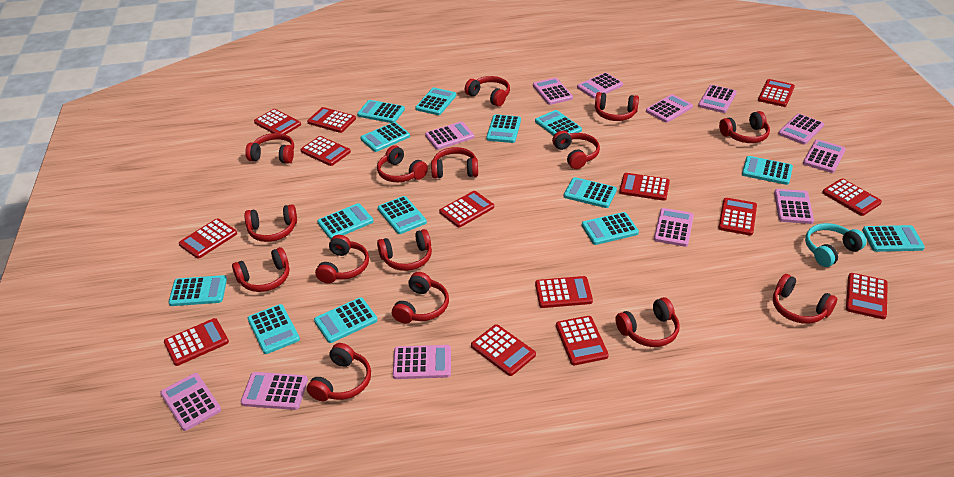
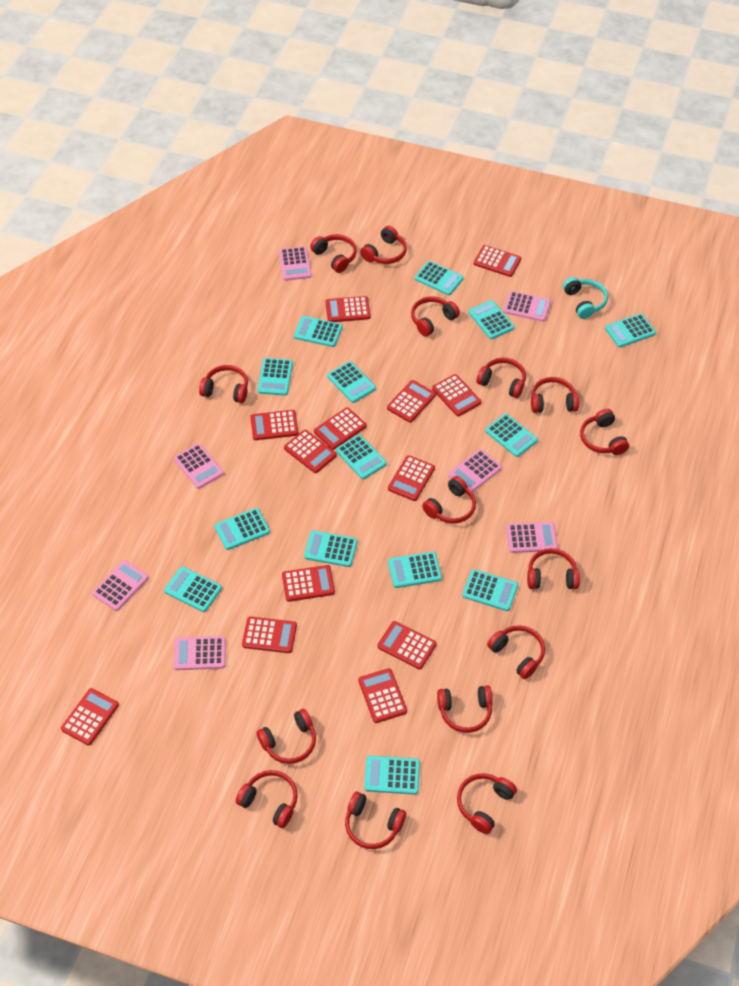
pink calculator: 12 -> 7
red calculator: 14 -> 13

